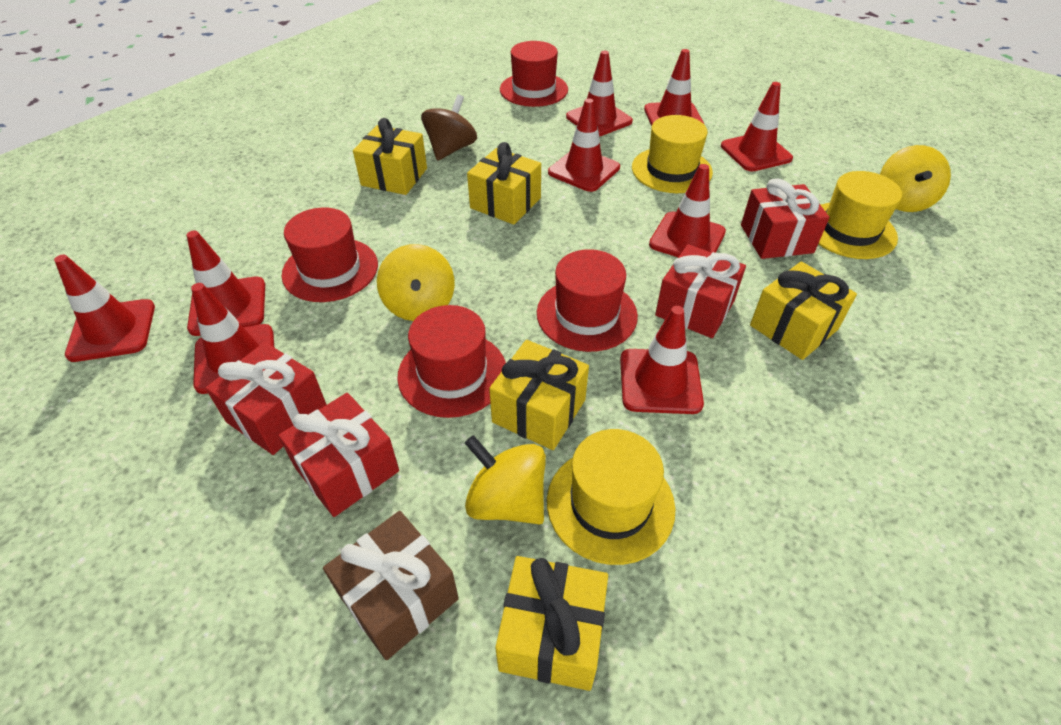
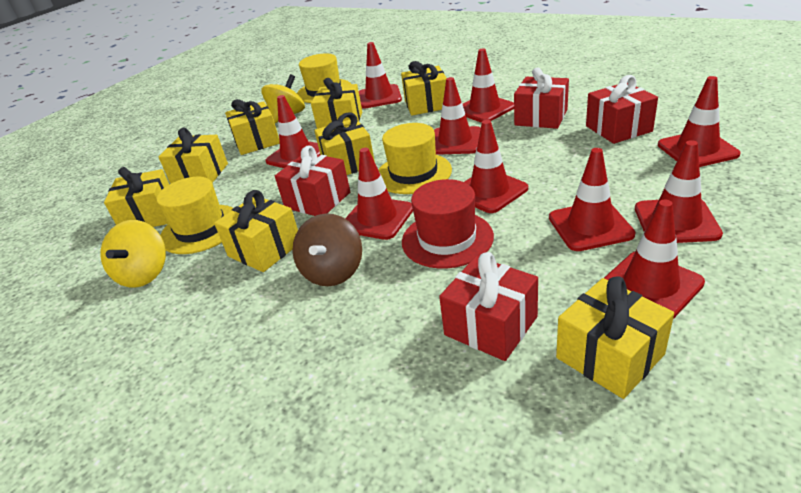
brown gift: 1 -> 0
red hat: 4 -> 1
red traffic cone: 9 -> 10
yellow gift: 5 -> 8
yellow spinning top: 3 -> 2

